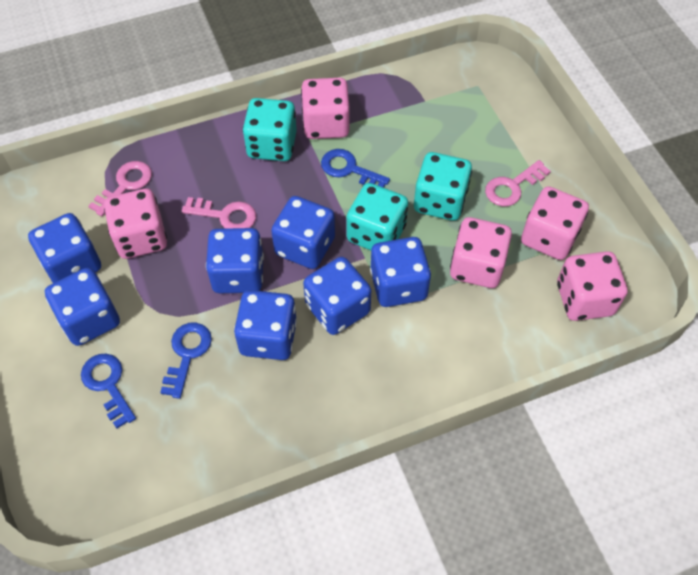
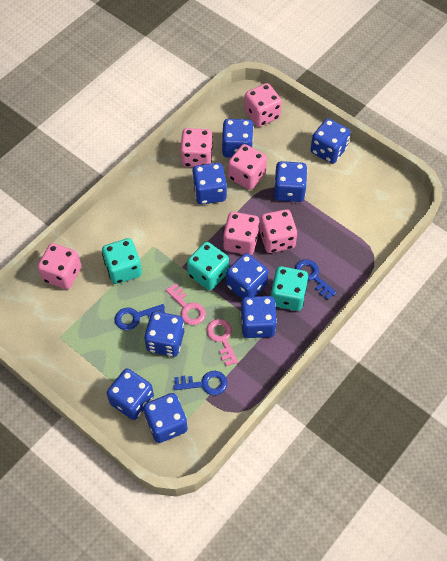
blue dice: 7 -> 9
pink dice: 5 -> 6
pink key: 3 -> 2

